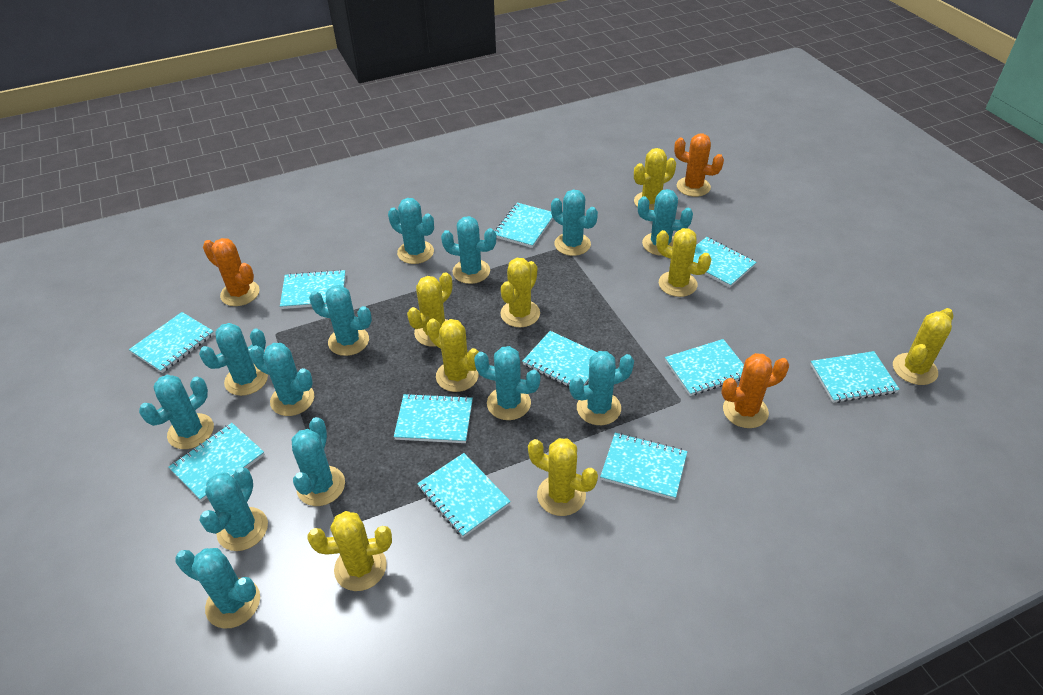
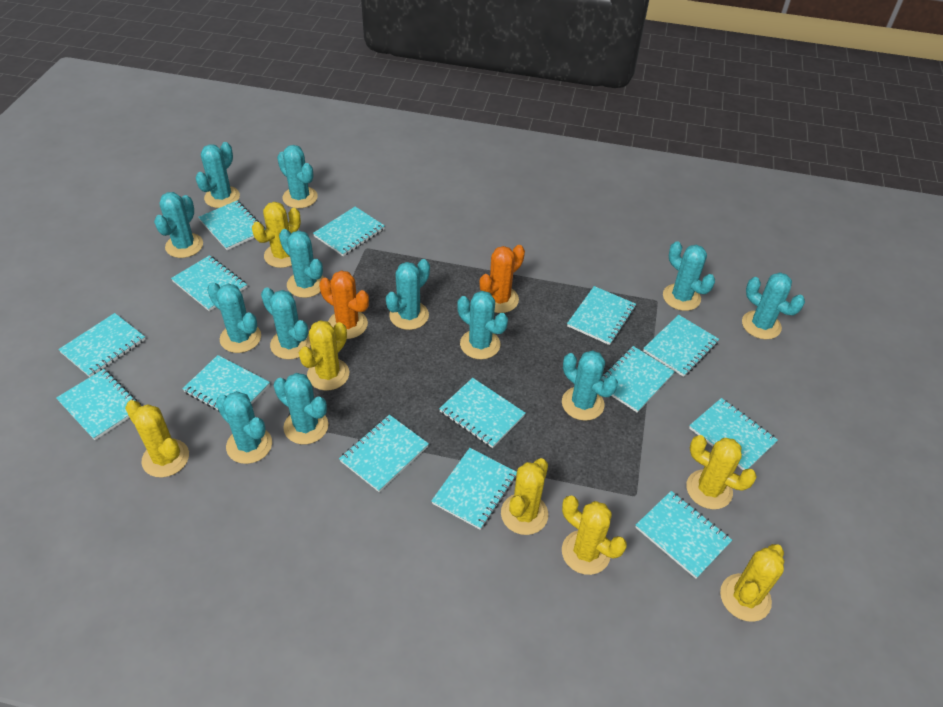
orange cactus: 3 -> 2
turquoise notebook: 11 -> 14
yellow cactus: 8 -> 7

